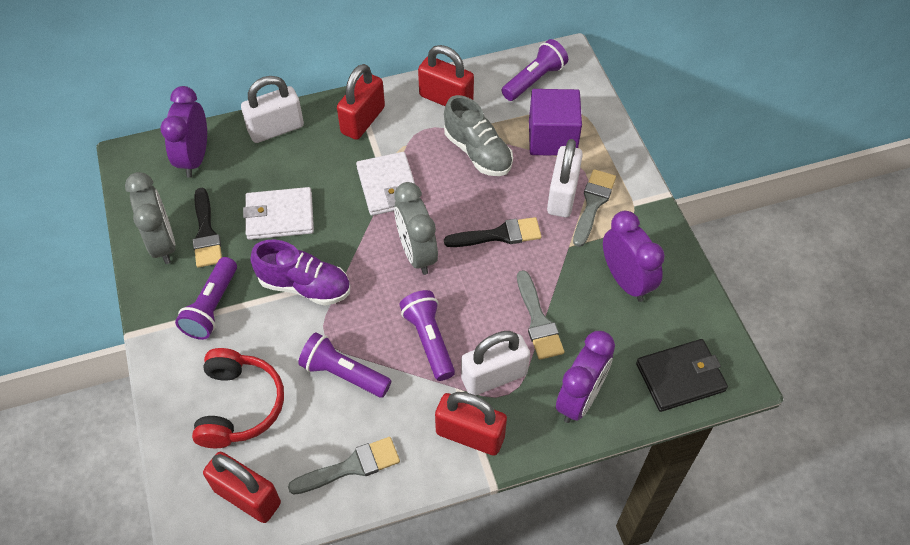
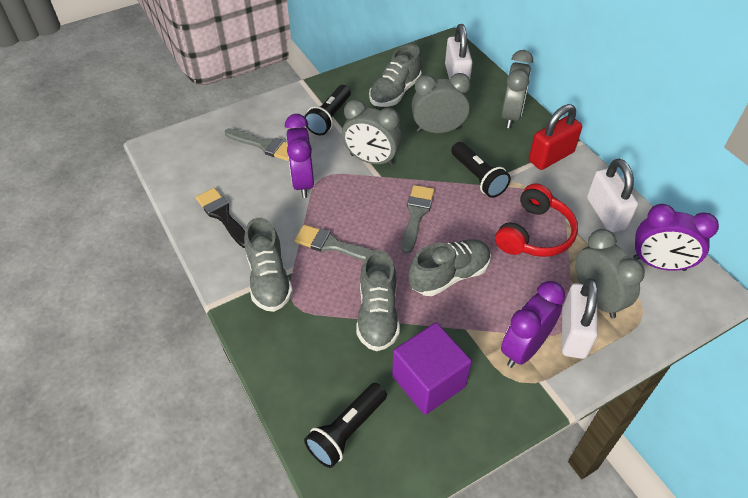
black brush: 2 -> 1
black flashlight: 0 -> 3
black wallet: 1 -> 0
grey clock: 2 -> 4
grey shoe: 1 -> 4
purple flashlight: 4 -> 0
purple shoe: 1 -> 0
red padlock: 4 -> 1
white wallet: 2 -> 0

